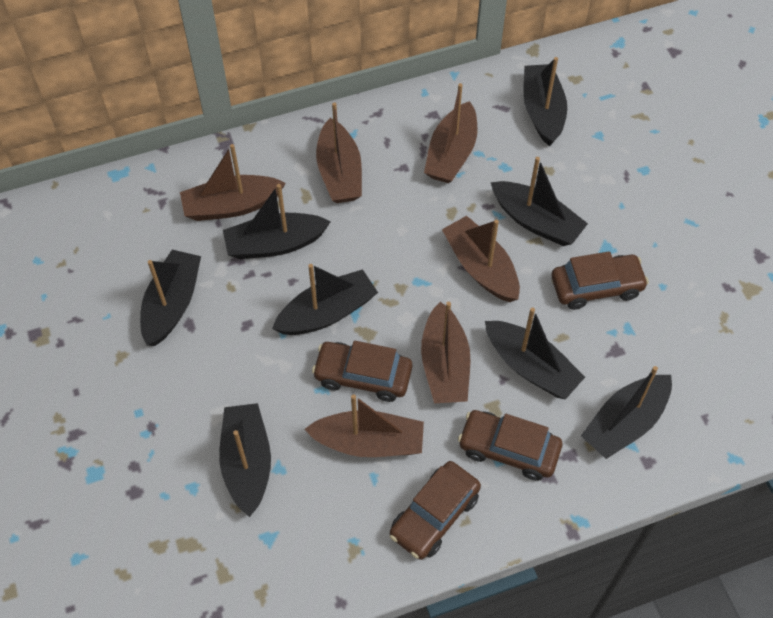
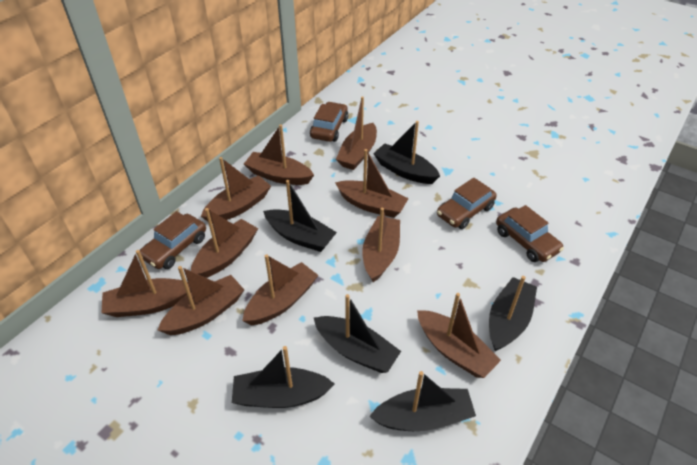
black boat: 8 -> 6
brown boat: 6 -> 10

